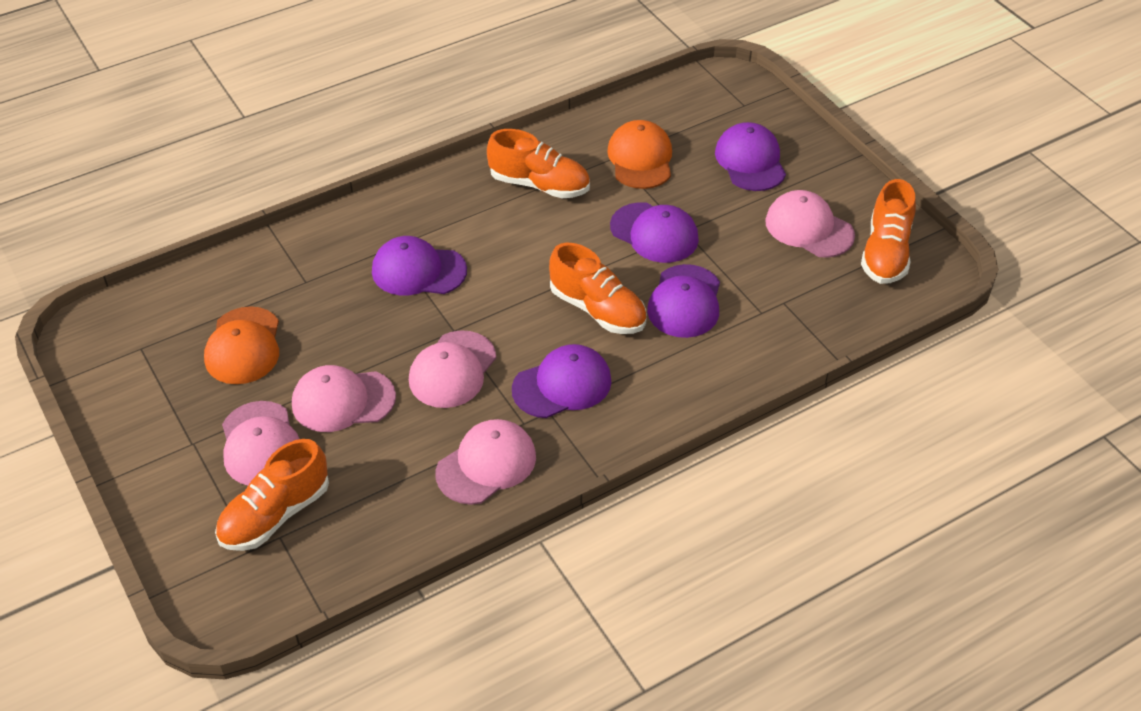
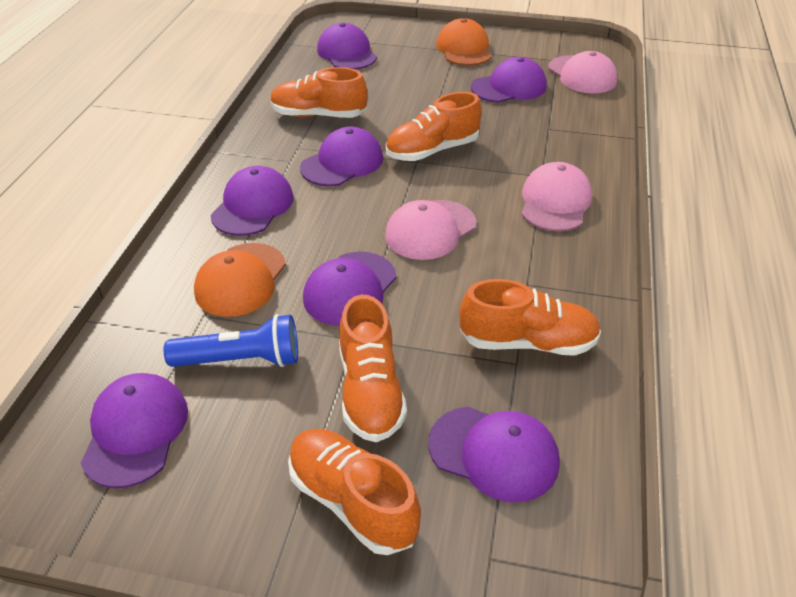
blue flashlight: 0 -> 1
orange shoe: 4 -> 5
pink cap: 5 -> 3
purple cap: 5 -> 7

